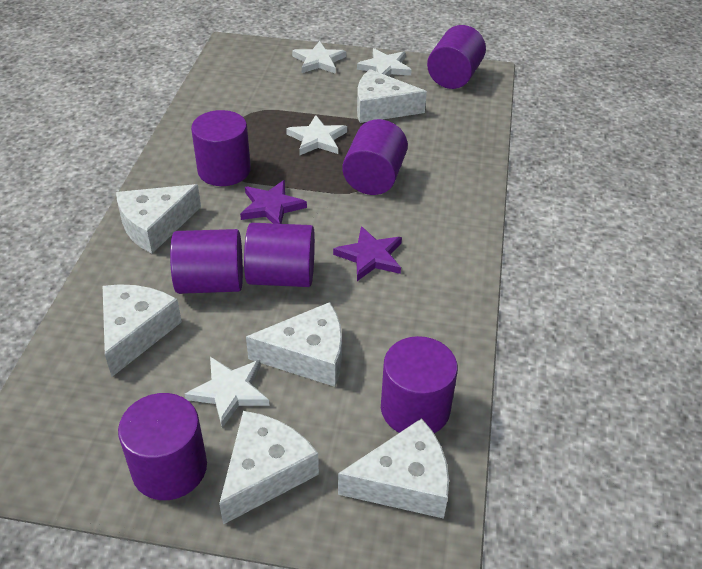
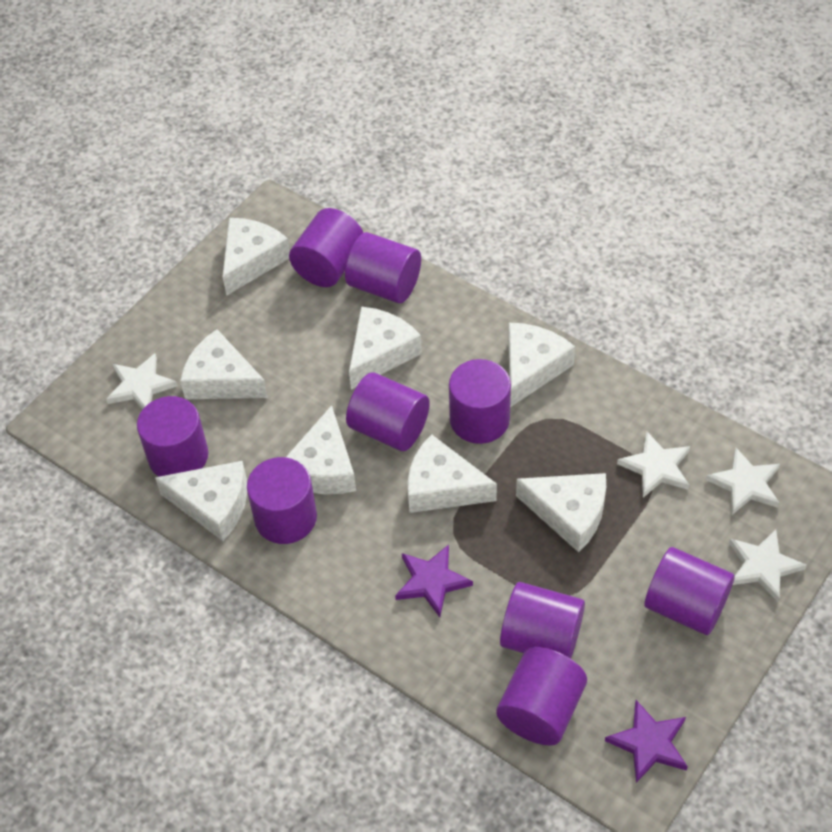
purple cylinder: 7 -> 9
white cheese: 6 -> 8

